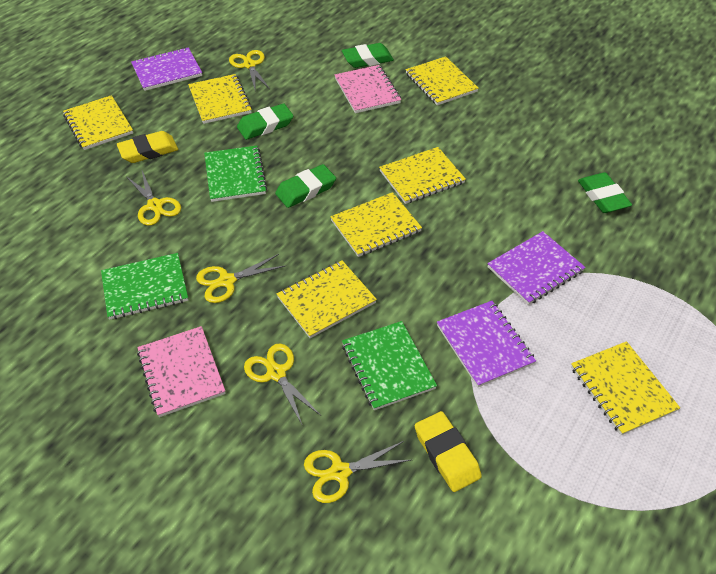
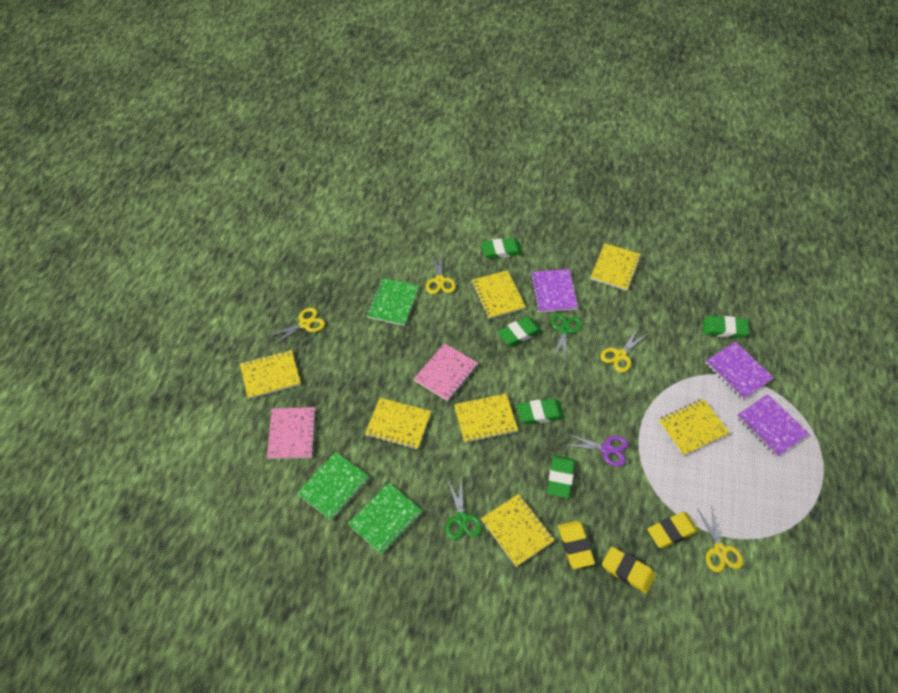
green eraser: 4 -> 5
green scissors: 0 -> 2
purple scissors: 0 -> 1
yellow eraser: 2 -> 3
yellow scissors: 5 -> 4

